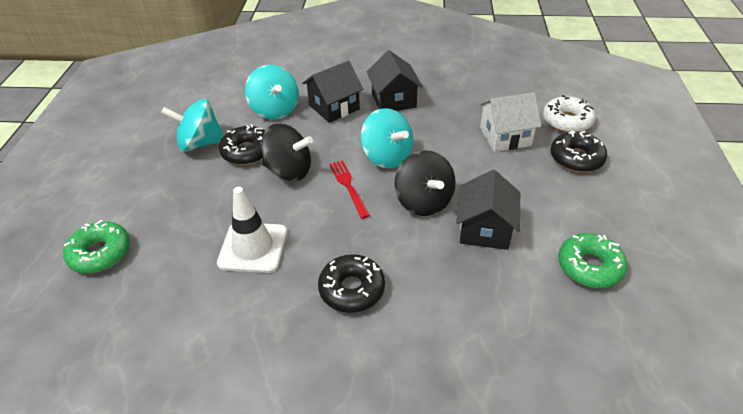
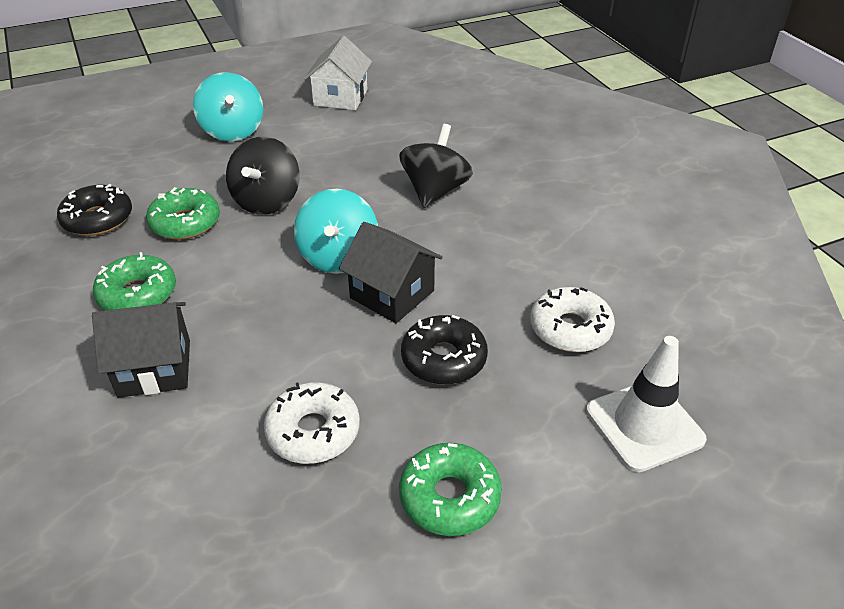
black donut: 3 -> 2
black house: 3 -> 2
green donut: 2 -> 3
red fork: 1 -> 0
turquoise spinning top: 3 -> 2
white donut: 1 -> 2

